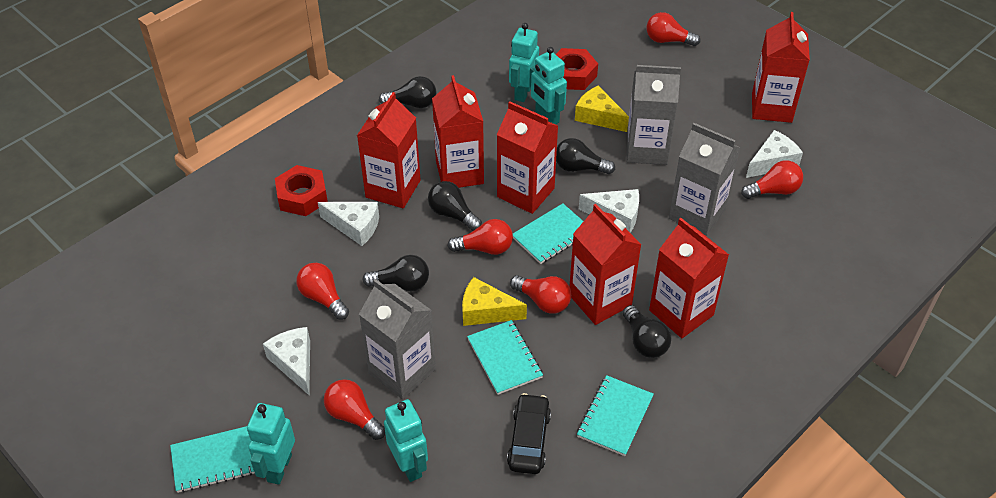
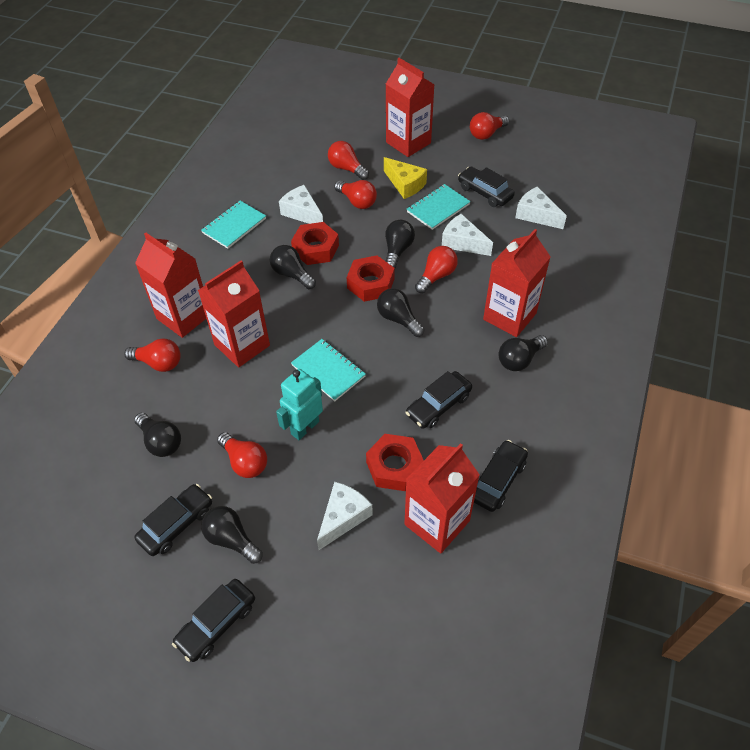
black car: 1 -> 5
black light bulb: 5 -> 6
grey carton: 3 -> 0
red carton: 6 -> 5
red nut: 2 -> 3
turquoise notebook: 4 -> 3
turquoise robot: 4 -> 1
yellow cheese: 2 -> 1

